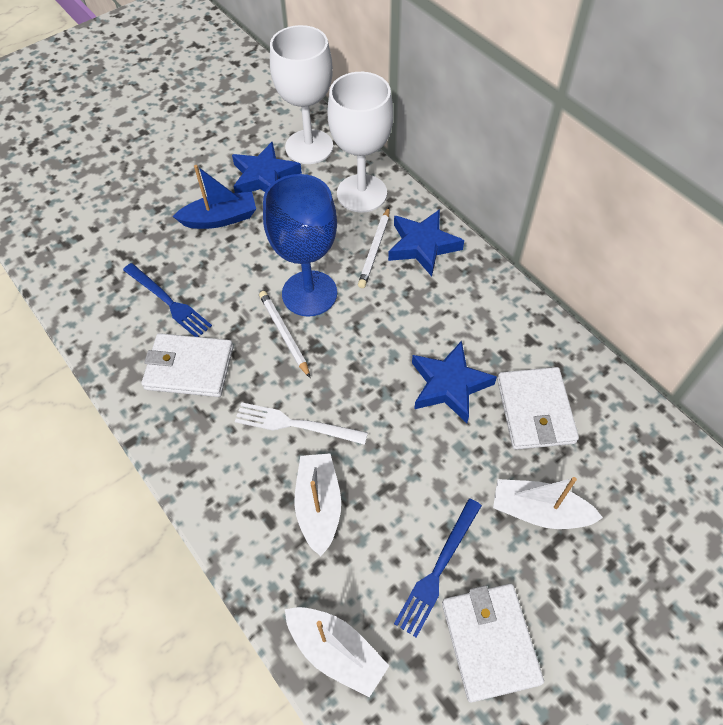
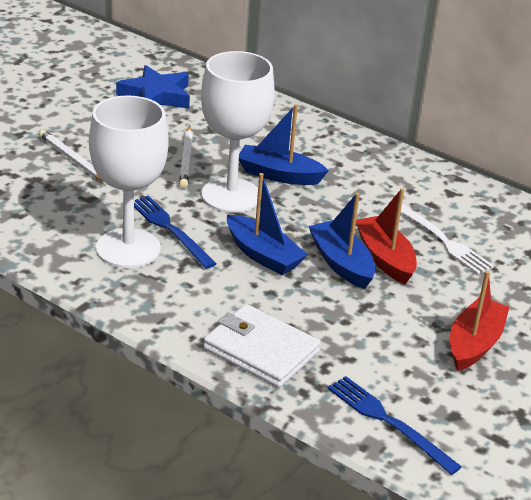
blue boat: 1 -> 3
blue goblet: 1 -> 0
blue star: 3 -> 1
red boat: 0 -> 2
white boat: 3 -> 0
white wallet: 3 -> 1

